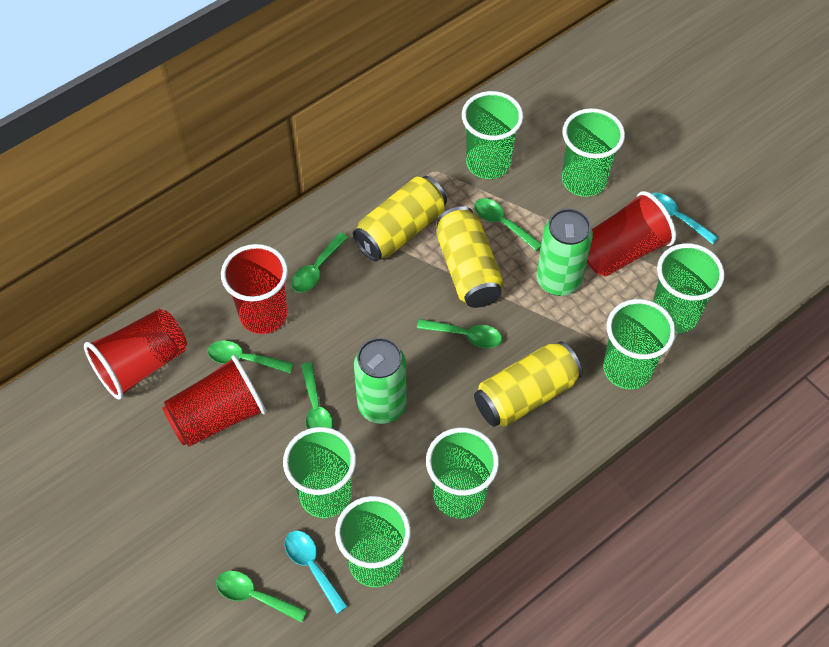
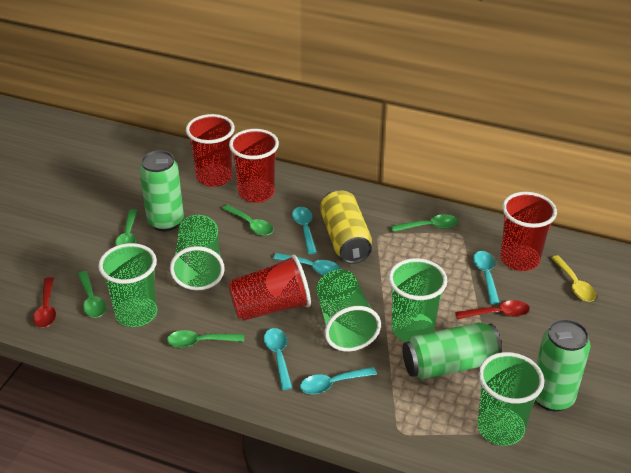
green can: 2 -> 3
green cup: 7 -> 5
green spoon: 6 -> 5
red spoon: 0 -> 2
turquoise spoon: 2 -> 5
yellow can: 3 -> 1
yellow spoon: 0 -> 1

